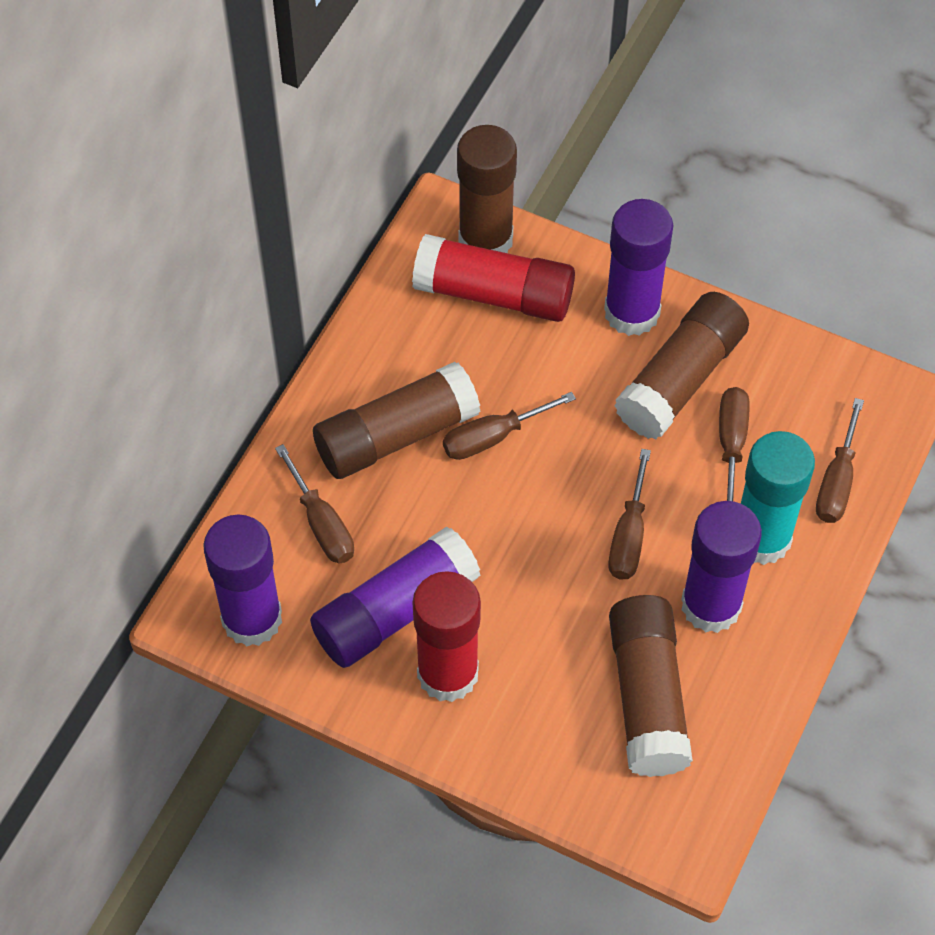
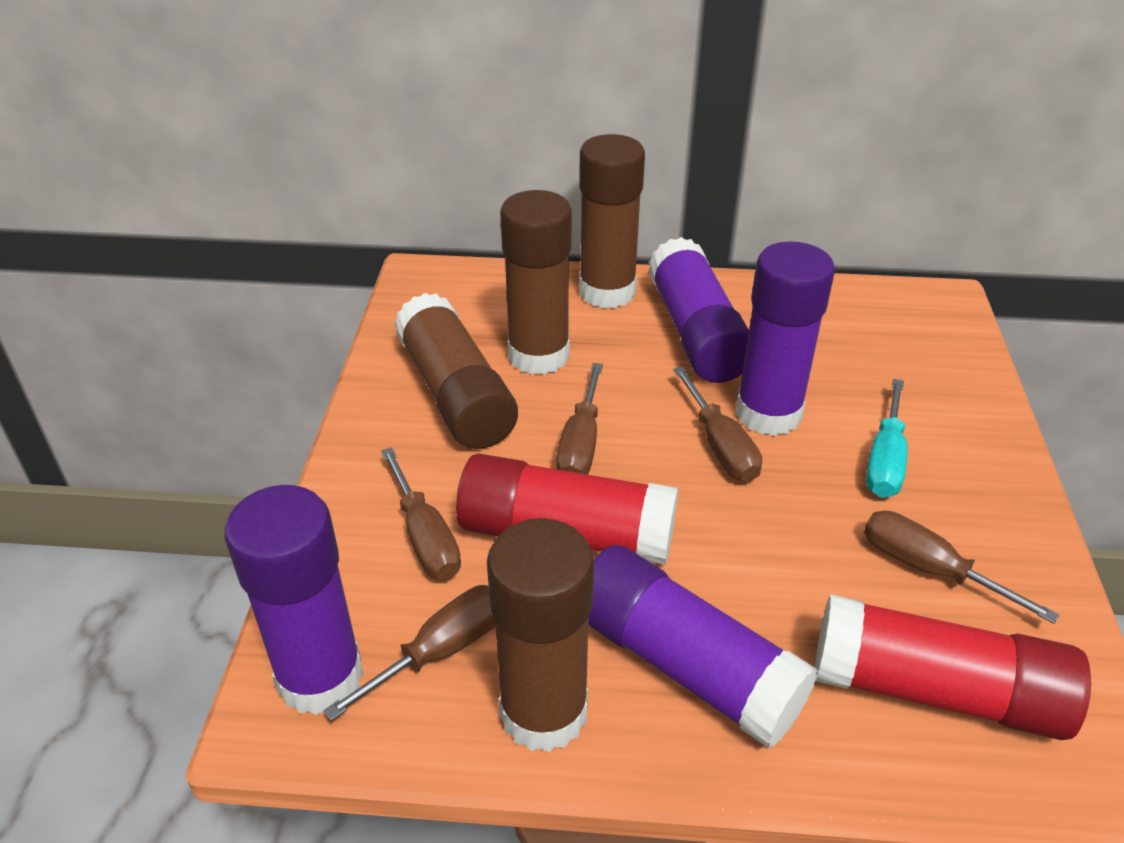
turquoise glue stick: 1 -> 0
turquoise screwdriver: 0 -> 1

